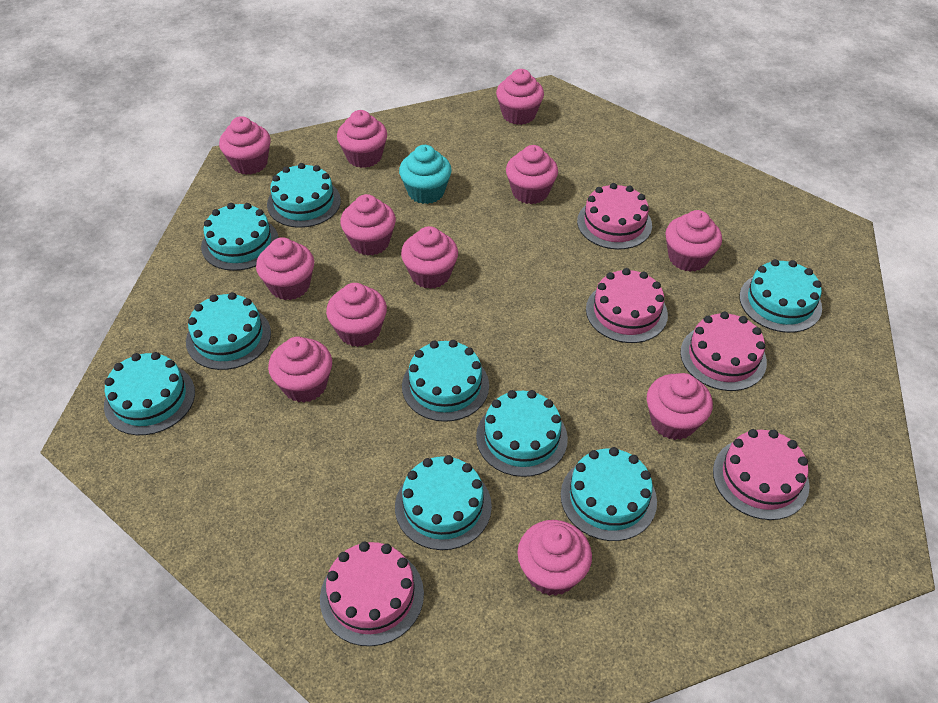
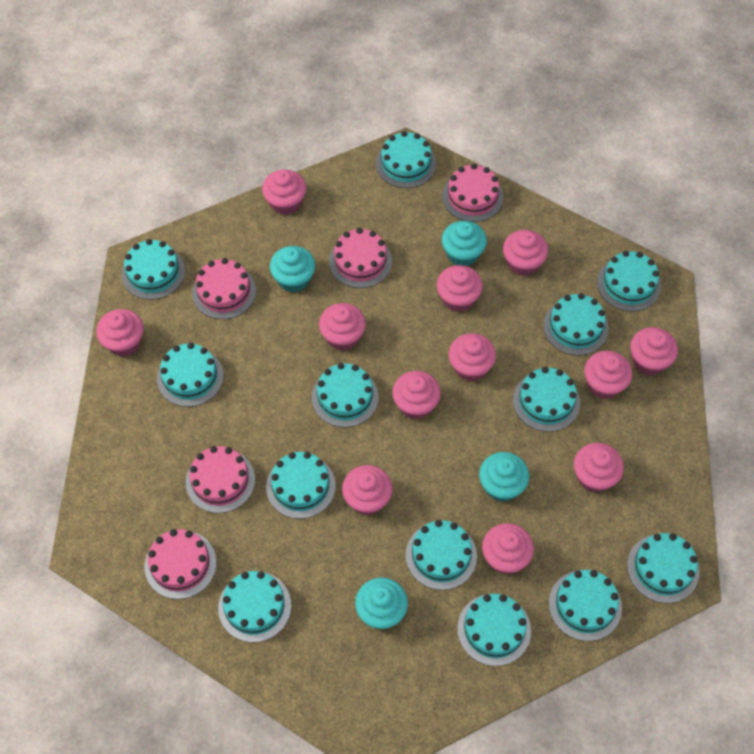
turquoise cake: 9 -> 13
turquoise cupcake: 1 -> 4

